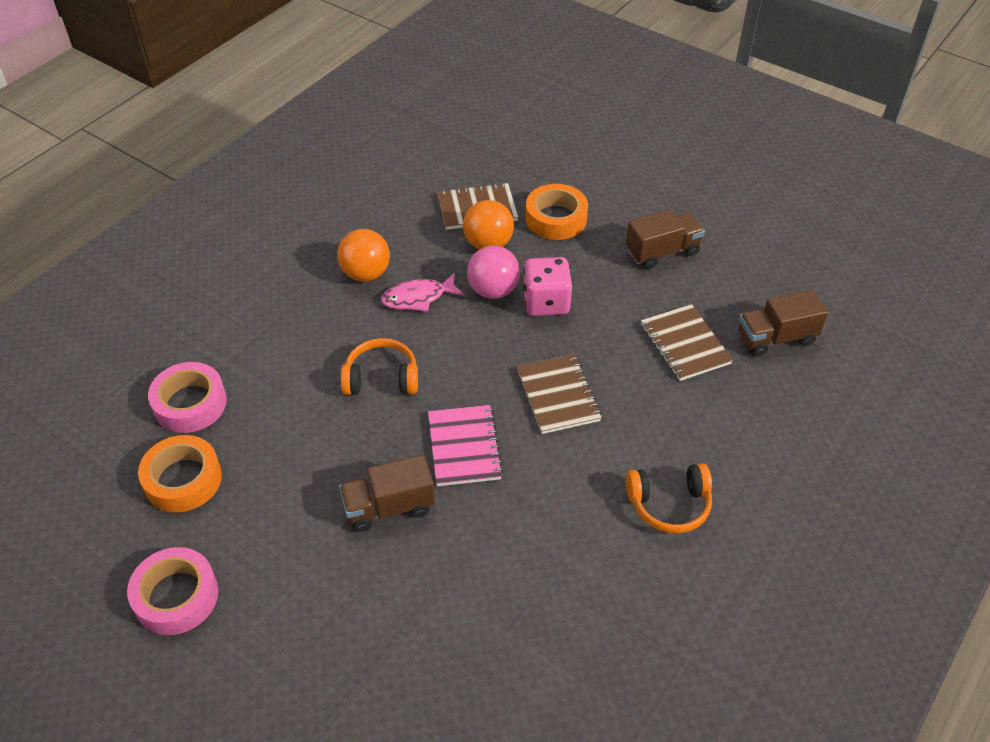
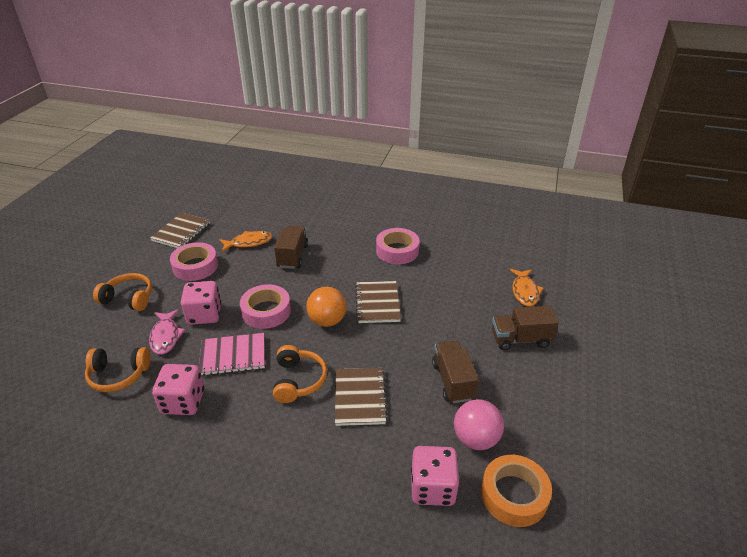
orange ball: 2 -> 1
orange fish: 0 -> 2
orange headphones: 2 -> 3
orange tape: 2 -> 1
pink dice: 1 -> 3
pink tape: 2 -> 3

